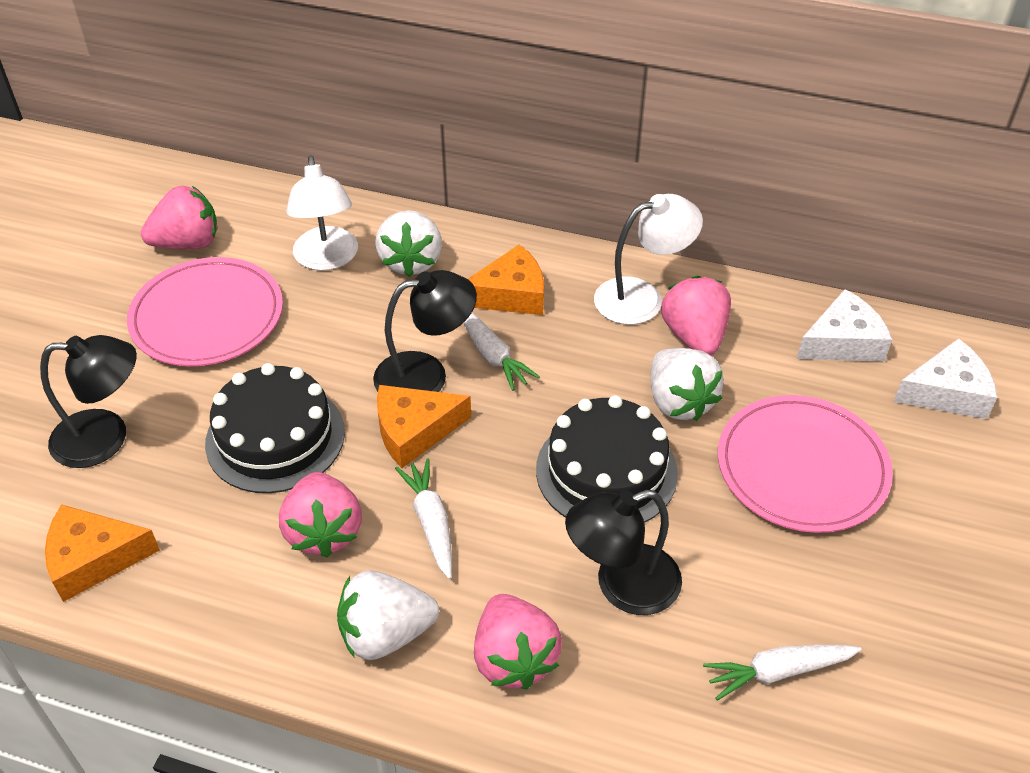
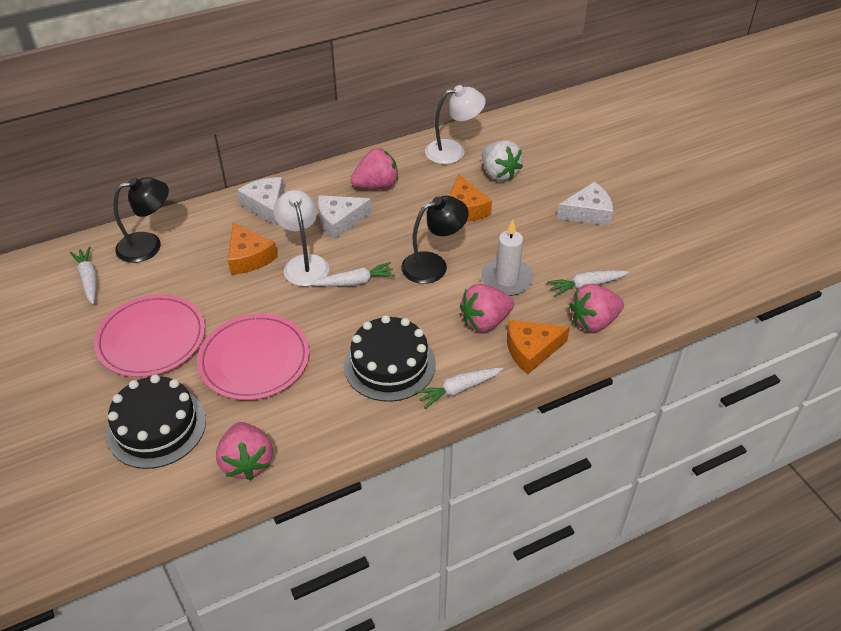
black lamp: 3 -> 2
white candle: 0 -> 1
white carrot: 3 -> 4
white cheese: 2 -> 3
white strawberry: 3 -> 1

